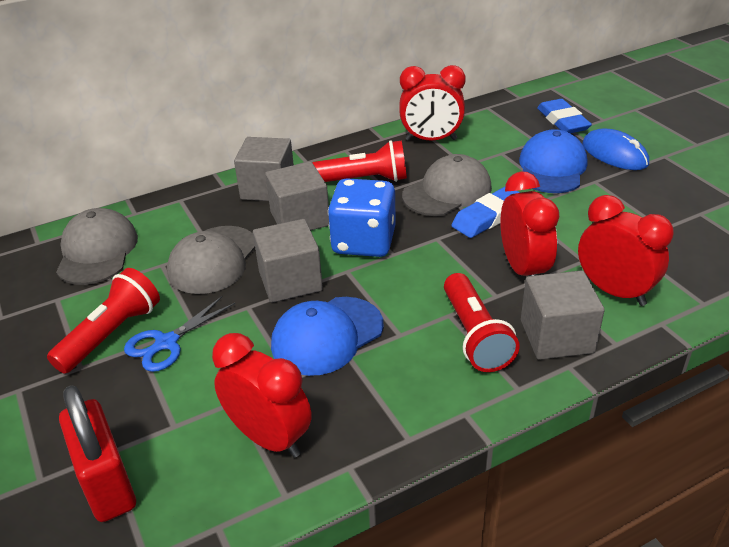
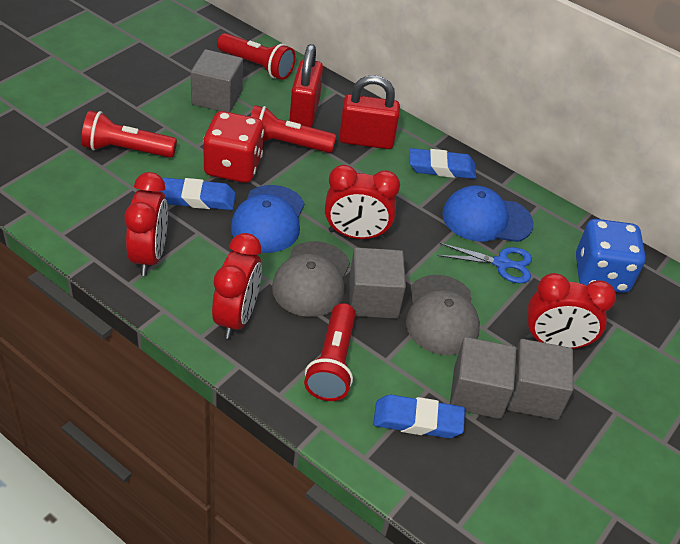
blue eraser: 2 -> 3
blue mouse: 1 -> 0
grey cap: 3 -> 2
red dice: 0 -> 1
red flashlight: 3 -> 4
red padlock: 1 -> 2

